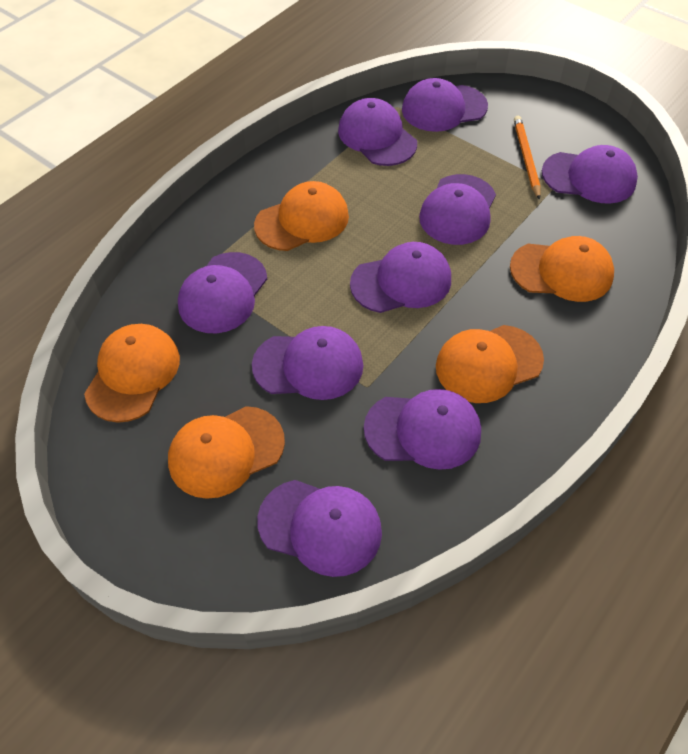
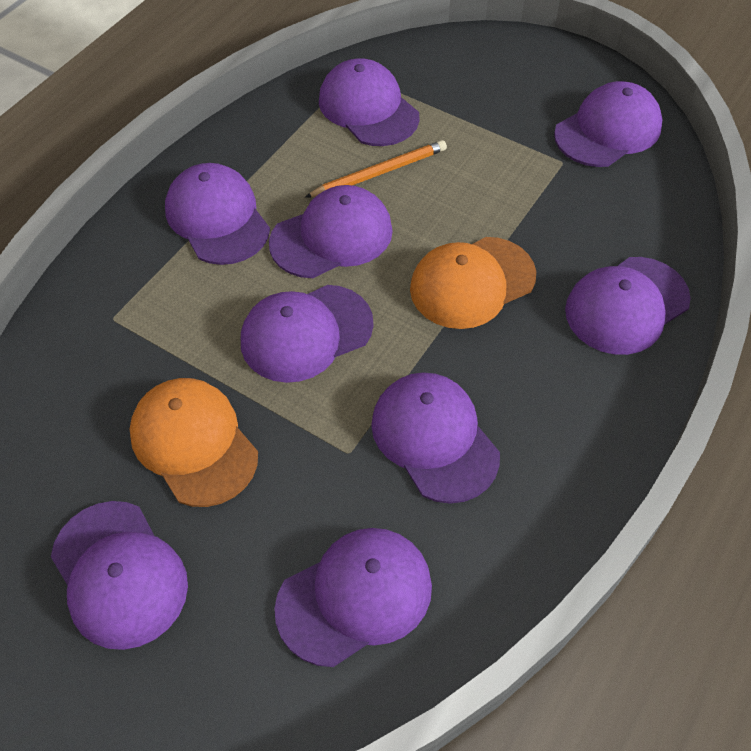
orange cap: 5 -> 2

